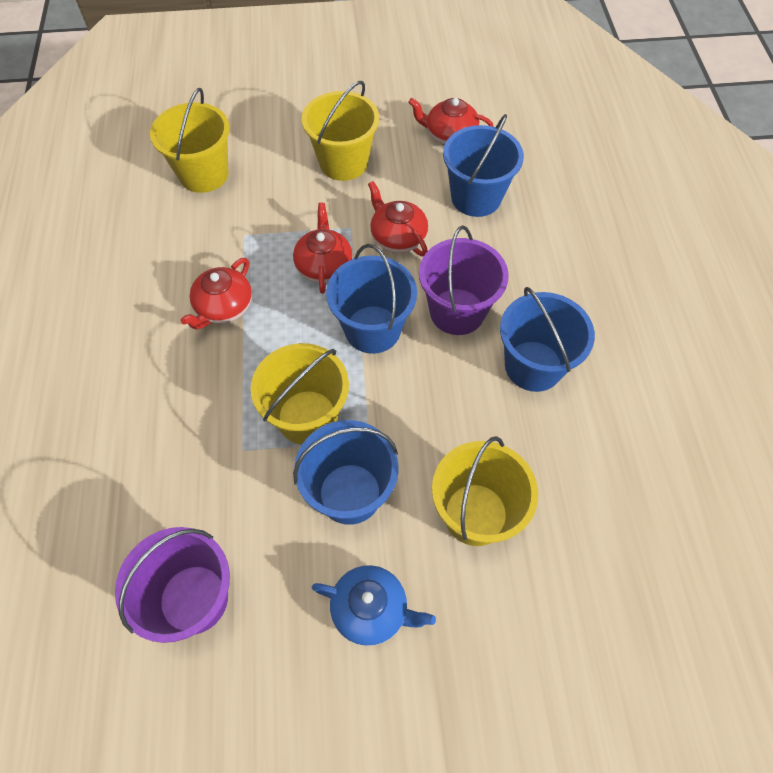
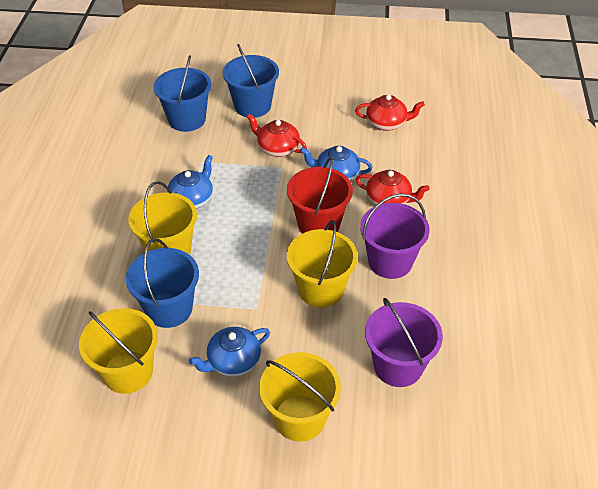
blue bucket: 4 -> 3
blue teapot: 1 -> 3
red bucket: 0 -> 1
red teapot: 4 -> 3

